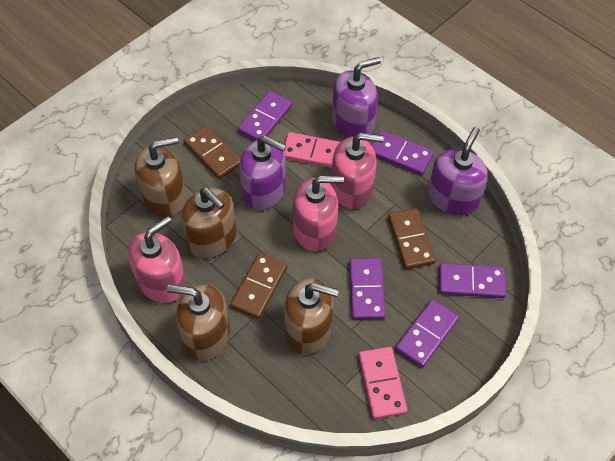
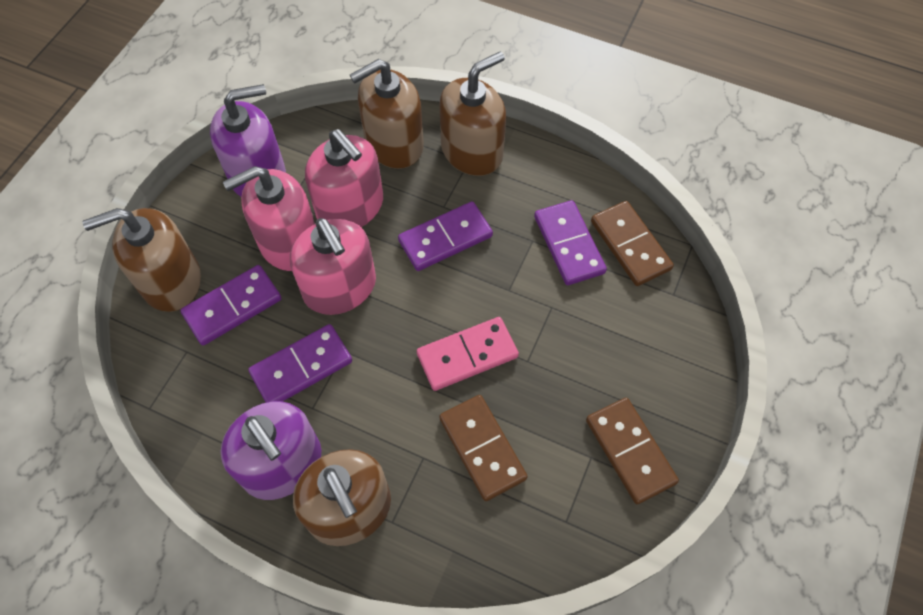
pink domino: 2 -> 1
purple domino: 5 -> 4
purple soap dispenser: 3 -> 2

